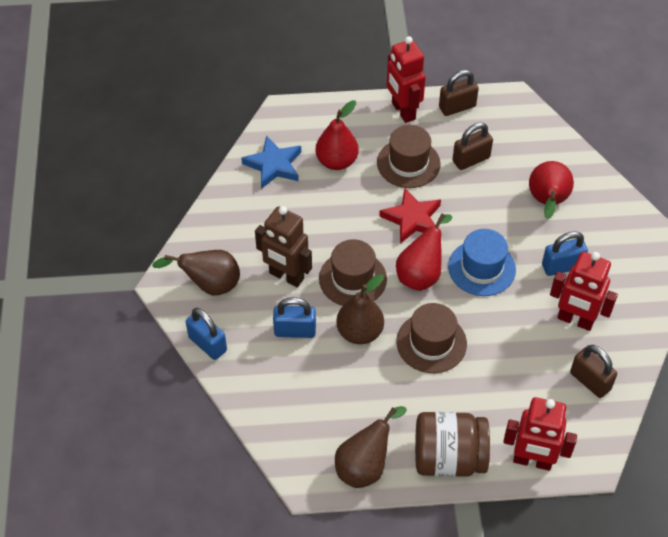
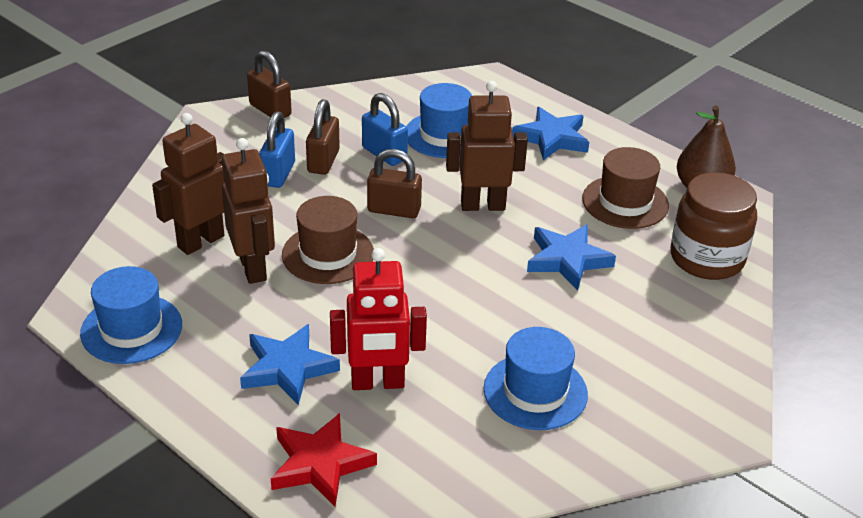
blue hat: 1 -> 3
blue padlock: 3 -> 2
blue star: 1 -> 3
brown hat: 3 -> 2
brown pear: 3 -> 1
brown robot: 1 -> 3
red pear: 3 -> 0
red robot: 3 -> 1

